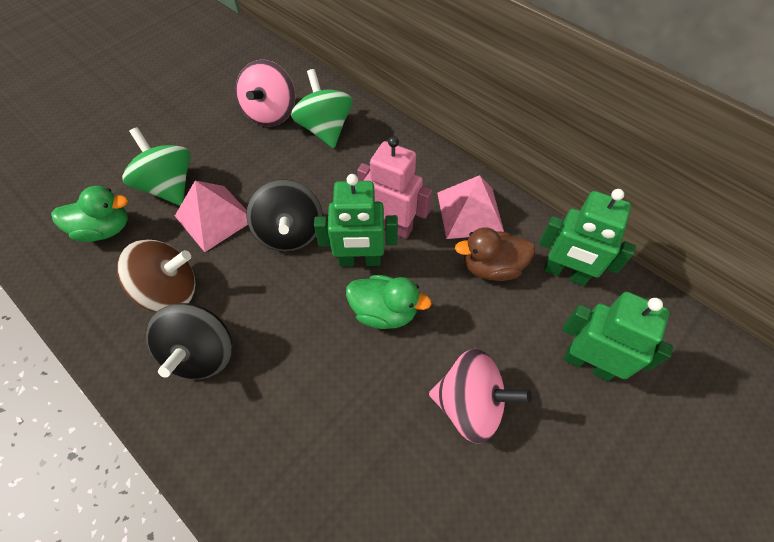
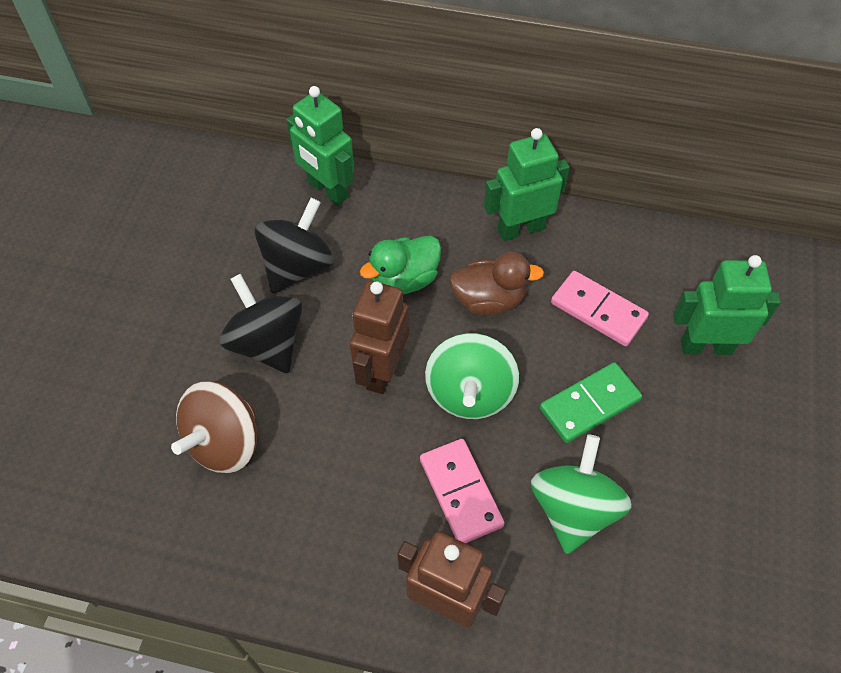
brown robot: 0 -> 2
green domino: 0 -> 1
green duck: 2 -> 1
pink domino: 0 -> 2
pink pyramid: 2 -> 0
pink robot: 1 -> 0
pink spinning top: 2 -> 0

